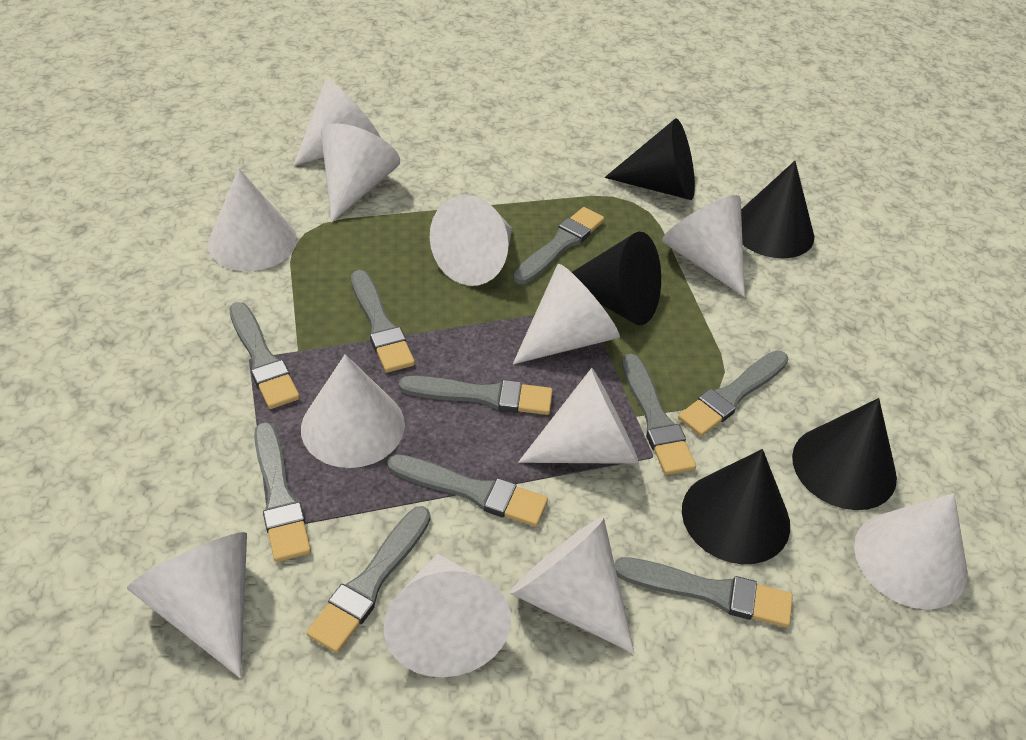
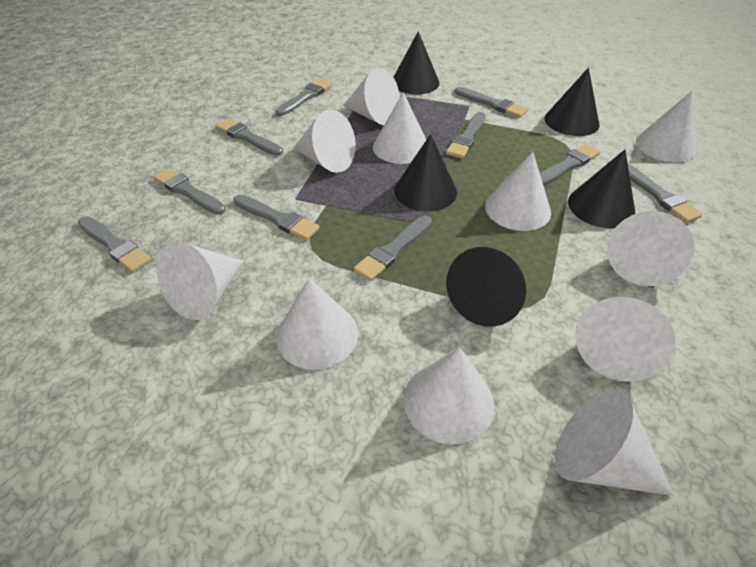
white cone: 12 -> 11

